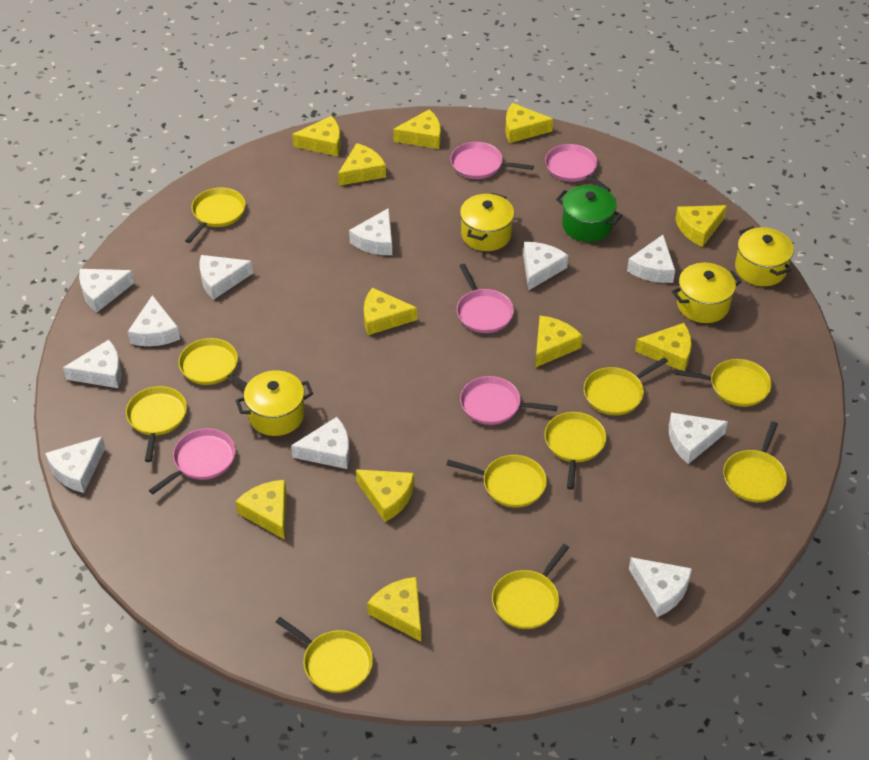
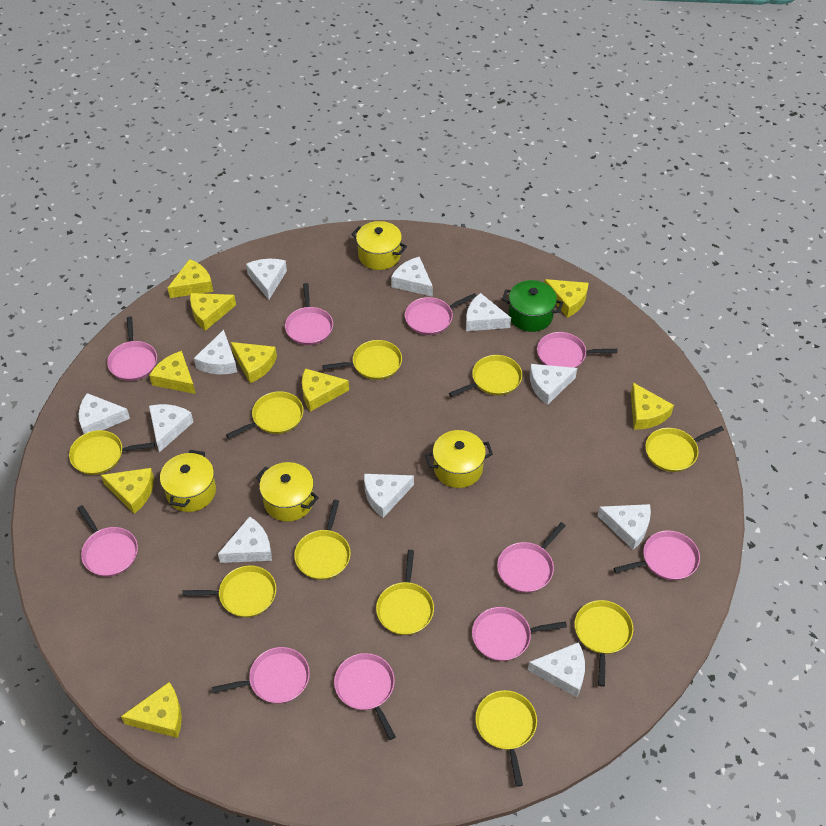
pink pan: 5 -> 10
yellow cheese: 11 -> 9

